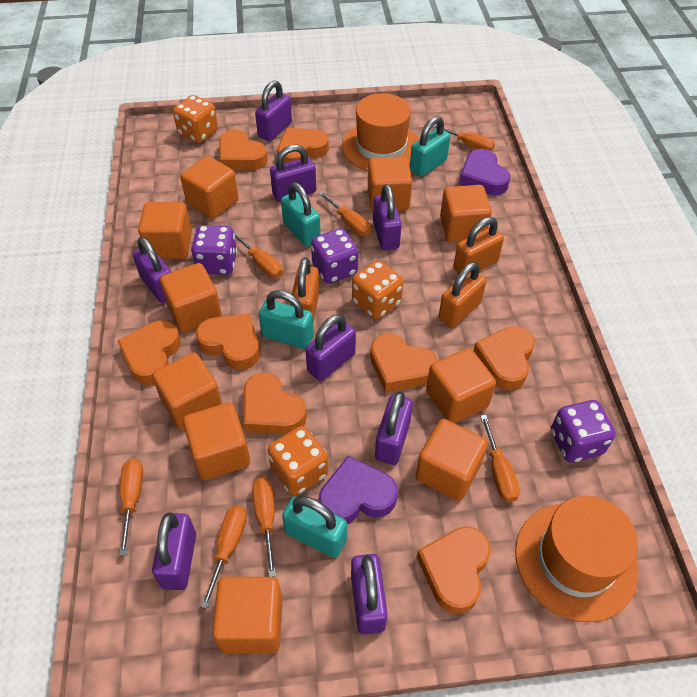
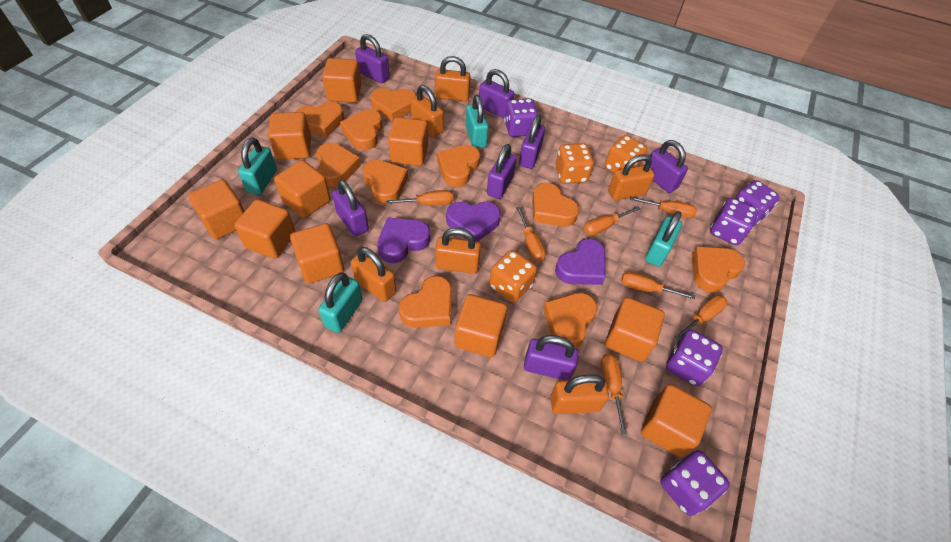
orange hat: 2 -> 0
orange heart: 8 -> 10
orange padlock: 3 -> 6
purple dice: 3 -> 5
purple heart: 2 -> 3
purple padlock: 8 -> 7

